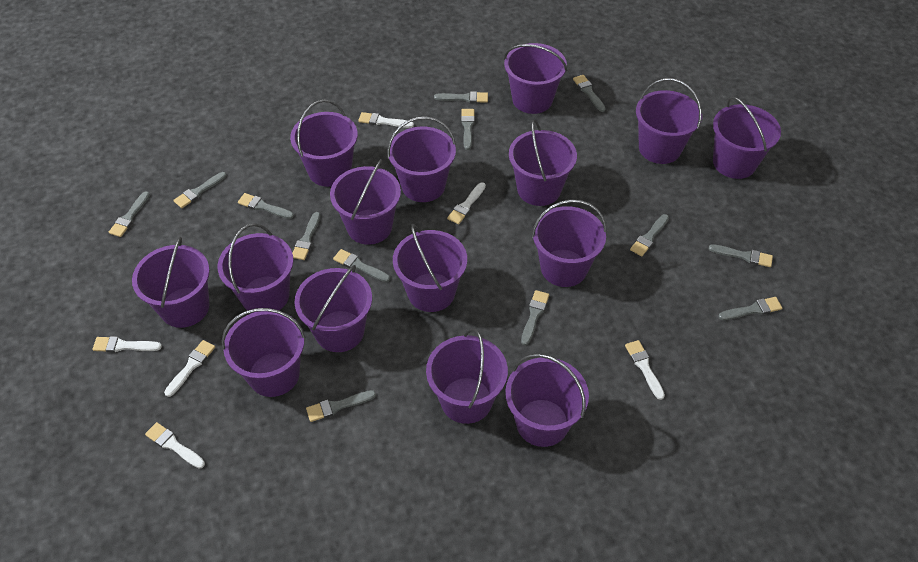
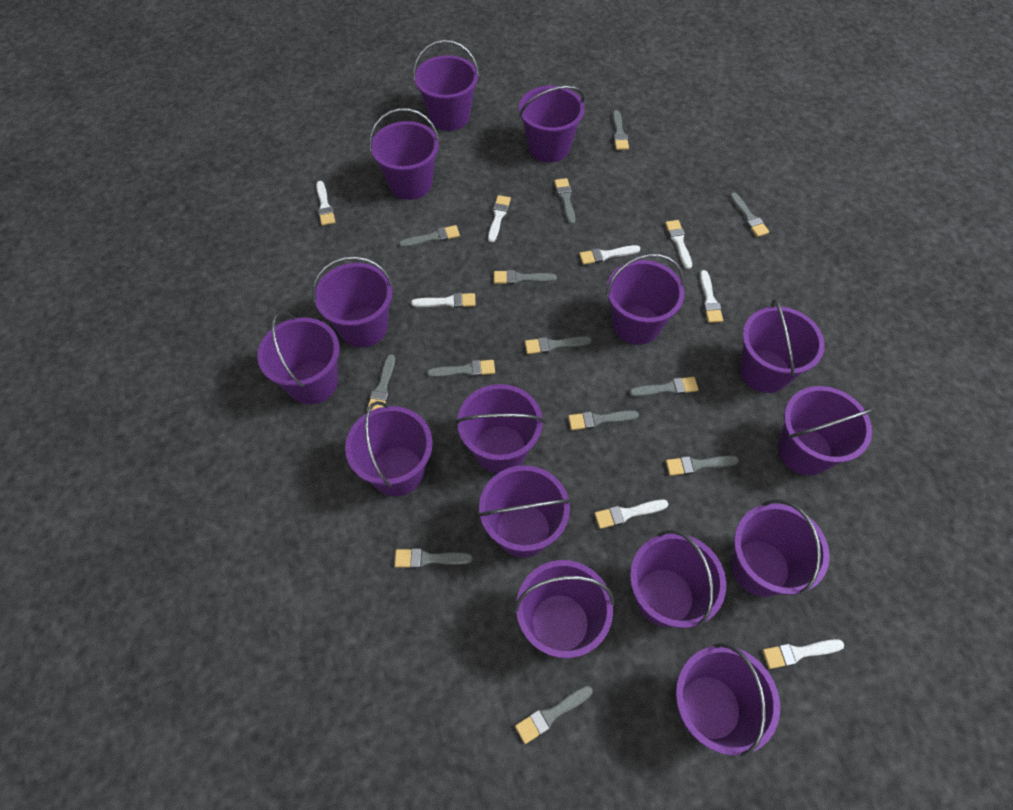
white brush: 6 -> 8

